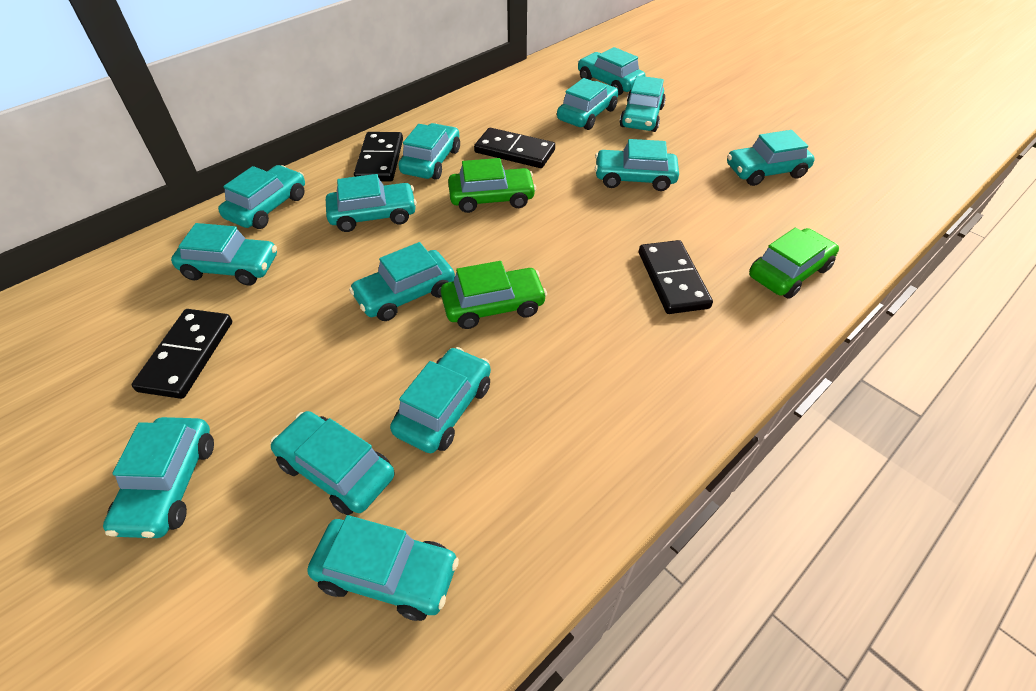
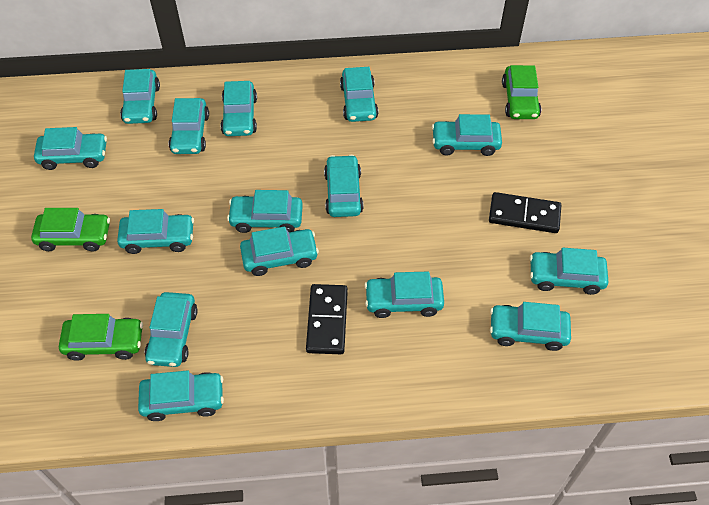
black domino: 4 -> 2
turquoise car: 14 -> 15

